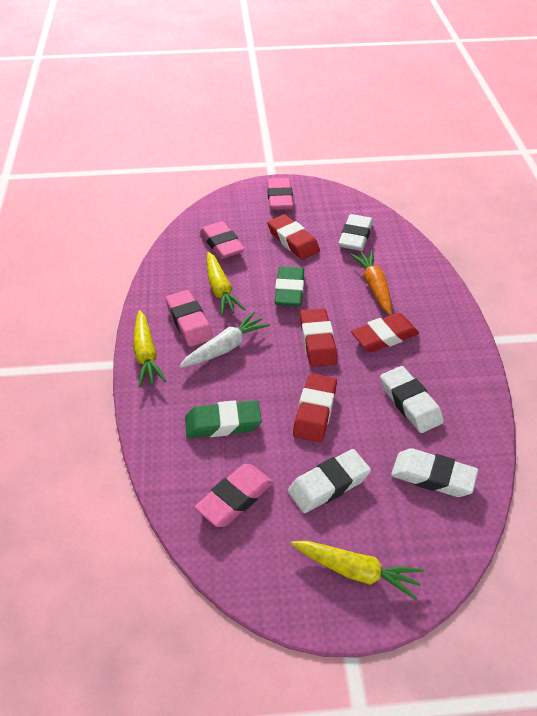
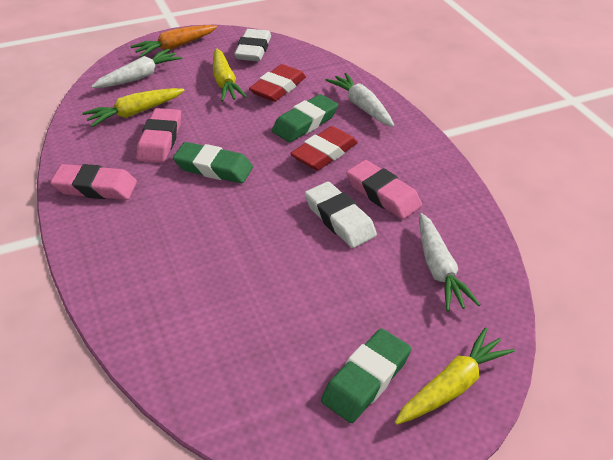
green eraser: 2 -> 3
pink eraser: 4 -> 3
red eraser: 4 -> 2
white carrot: 1 -> 3
white eraser: 4 -> 2

